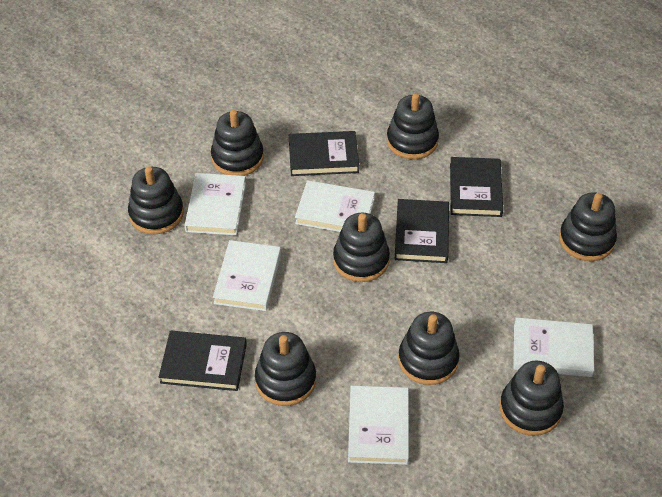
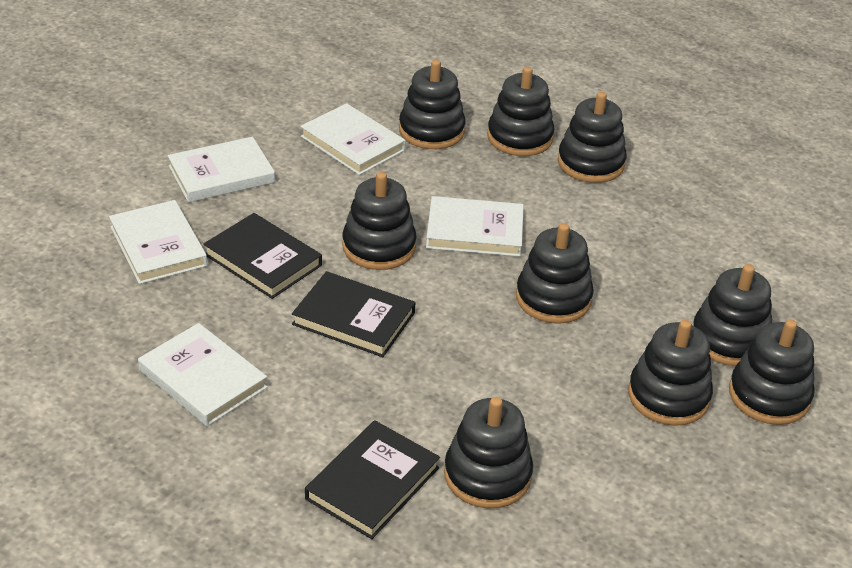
black book: 4 -> 3
black stacking toy: 8 -> 9

